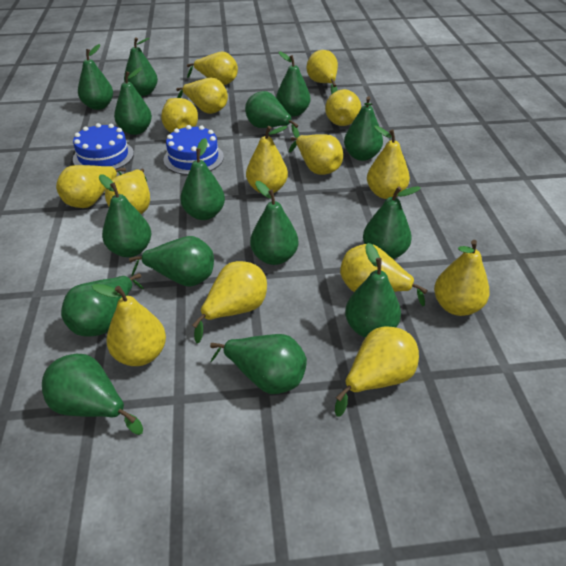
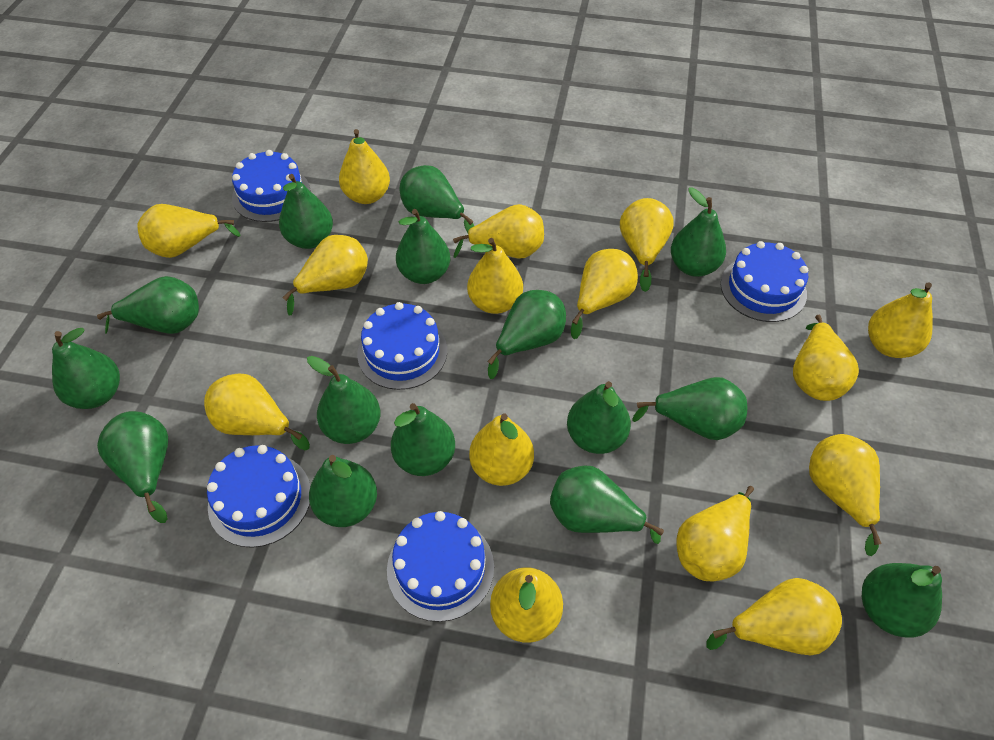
blue cake: 2 -> 5

